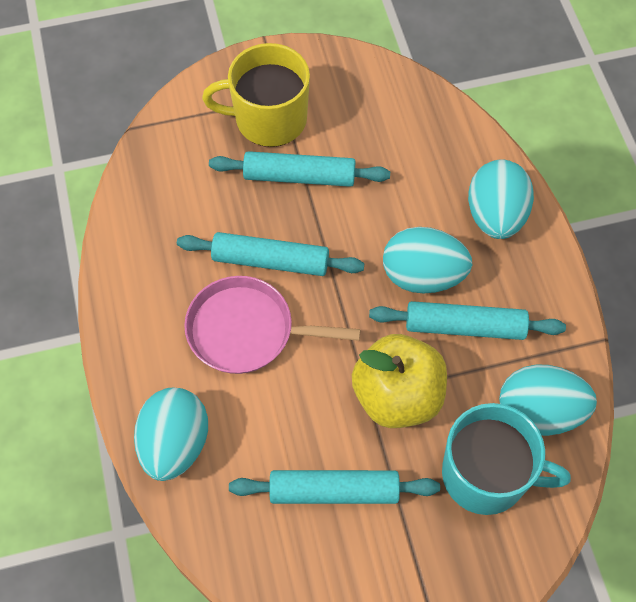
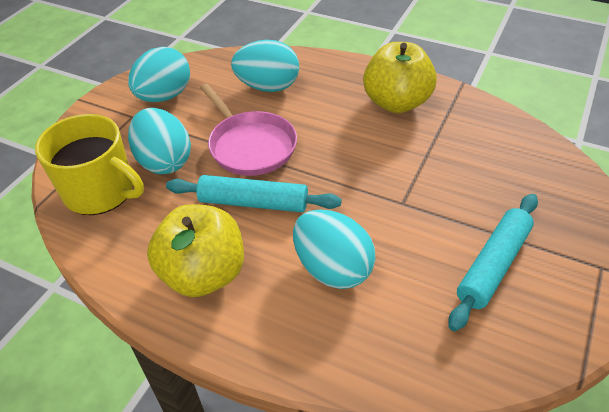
turquoise mug: 1 -> 0
turquoise rolling pin: 4 -> 2
yellow apple: 1 -> 2

